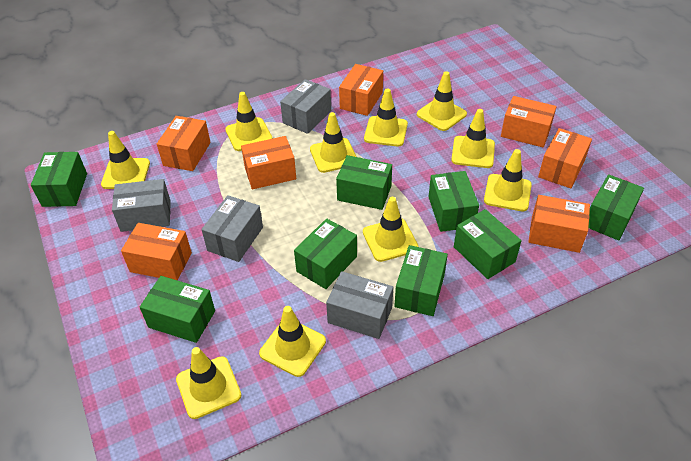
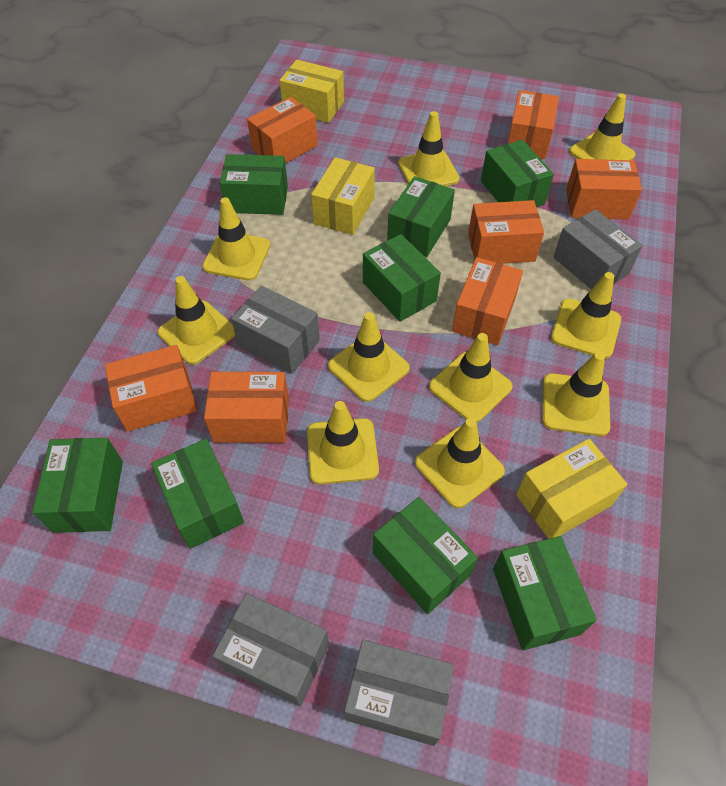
yellow box: 0 -> 3

